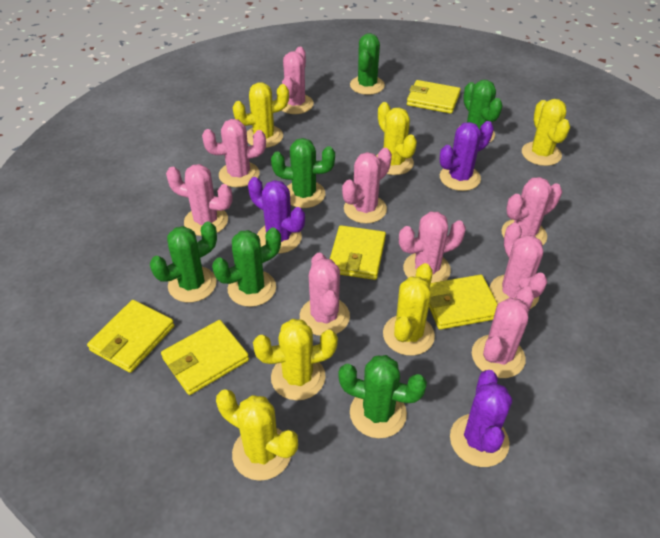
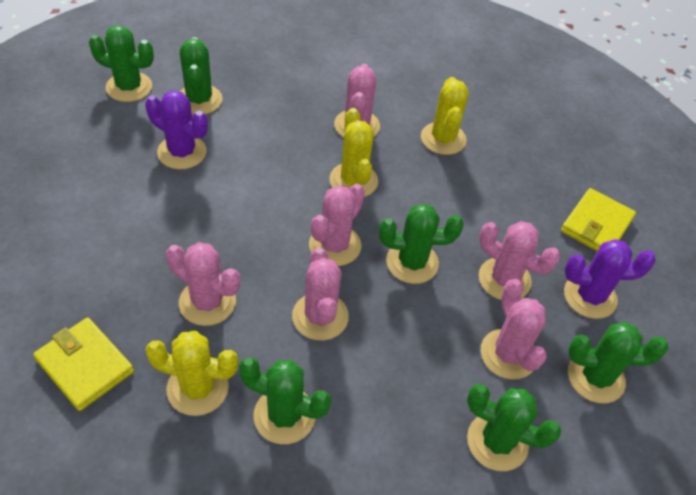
pink cactus: 9 -> 6
purple cactus: 3 -> 2
yellow cactus: 6 -> 3
yellow wallet: 5 -> 2

